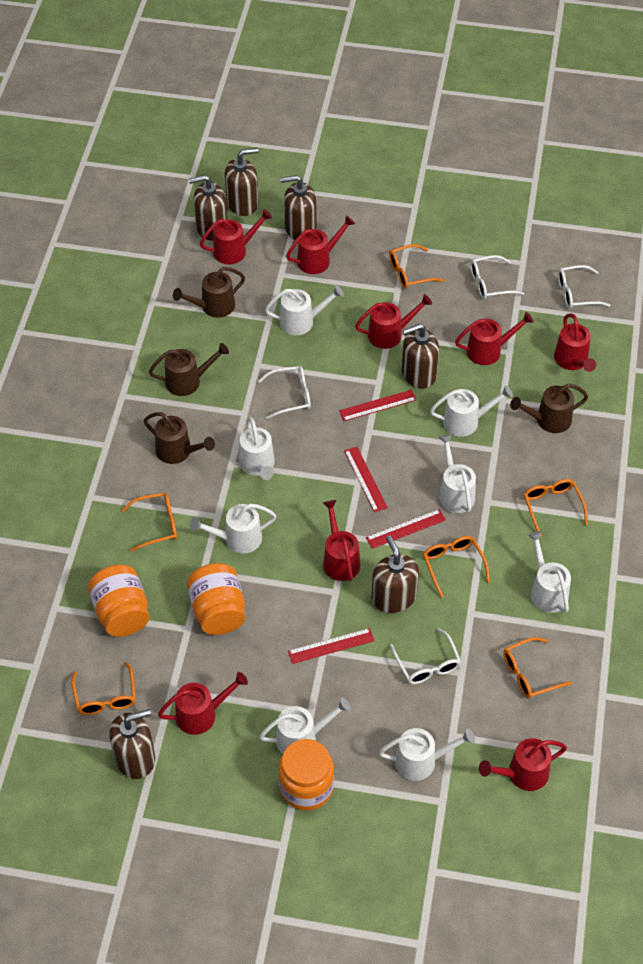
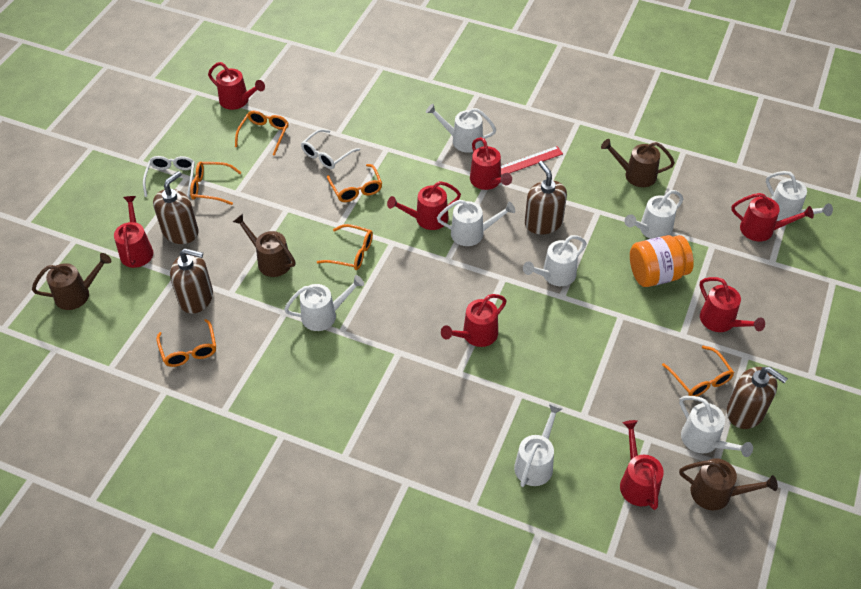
brown soap dispenser: 6 -> 4
orange jar: 3 -> 1
red ruler: 4 -> 1
white glasses: 4 -> 2

